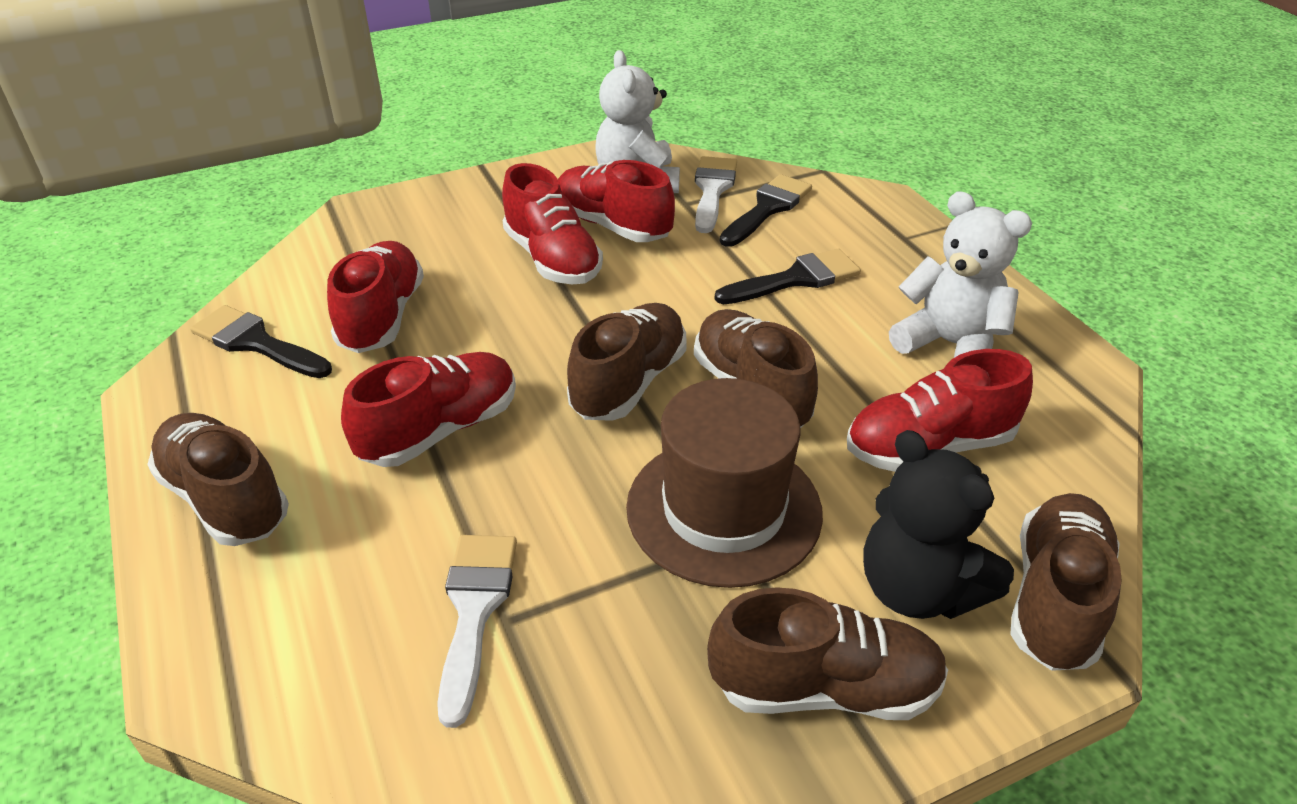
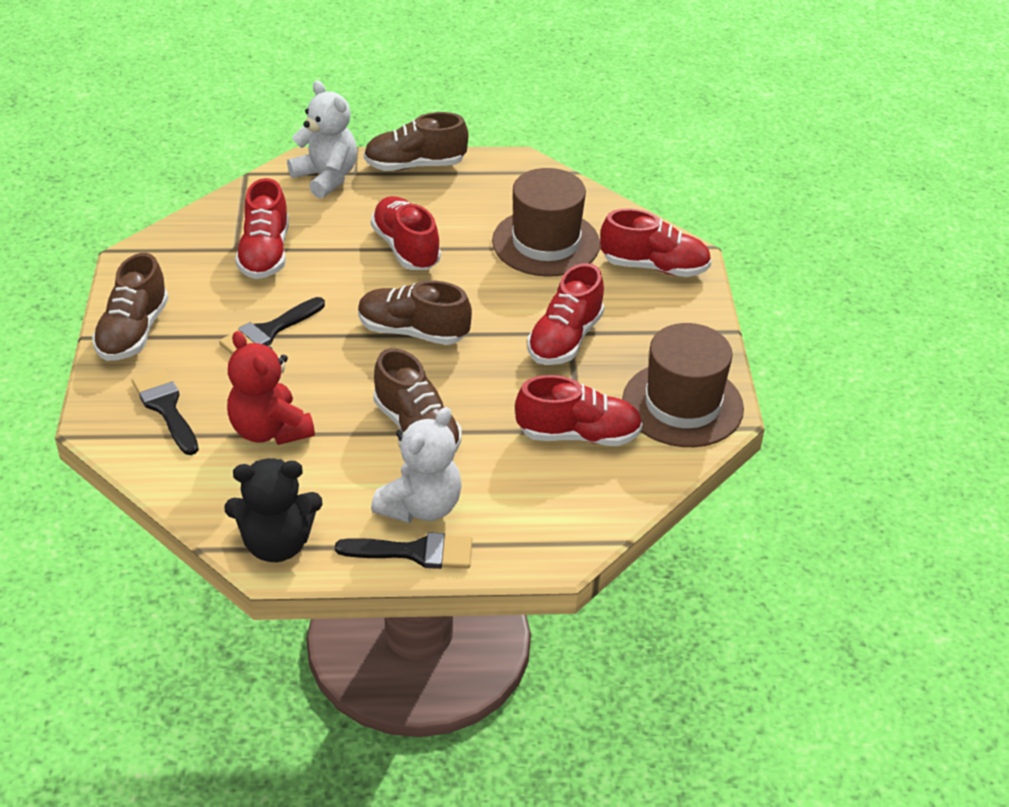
brown hat: 1 -> 2
brown shoe: 5 -> 4
red teddy bear: 0 -> 1
white brush: 2 -> 0

